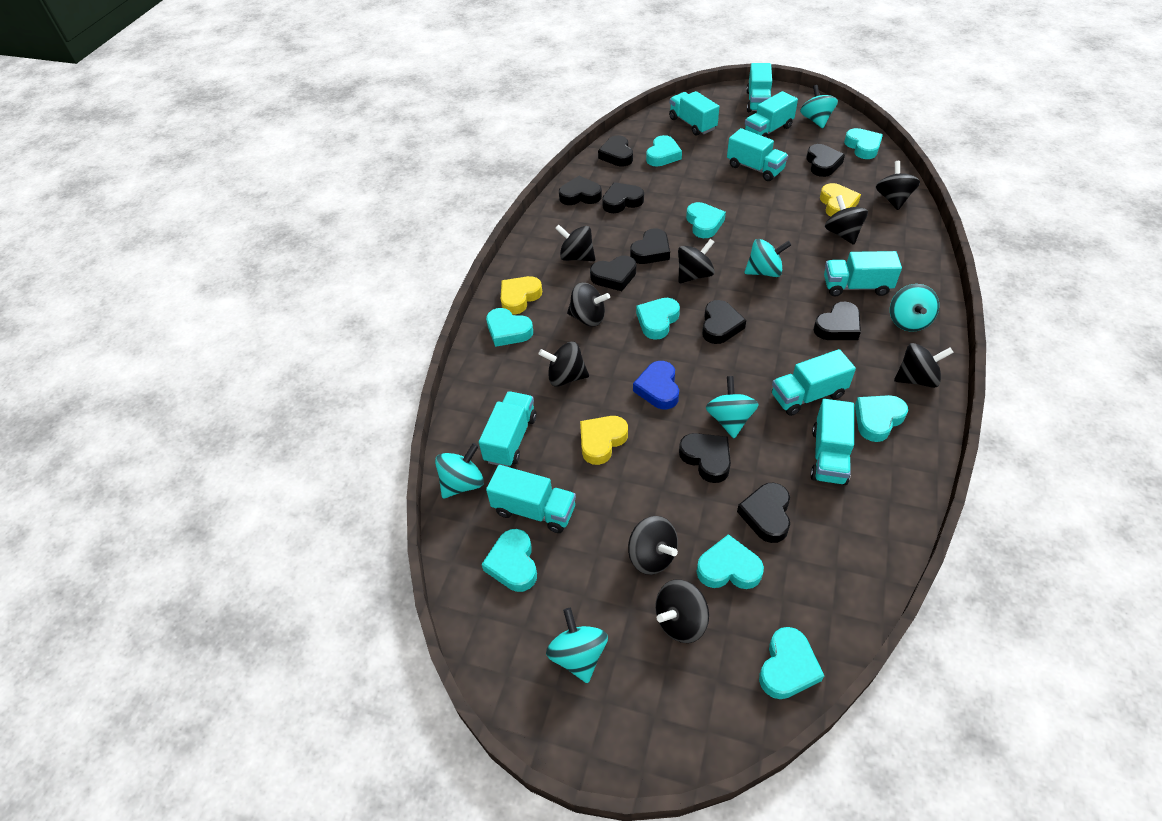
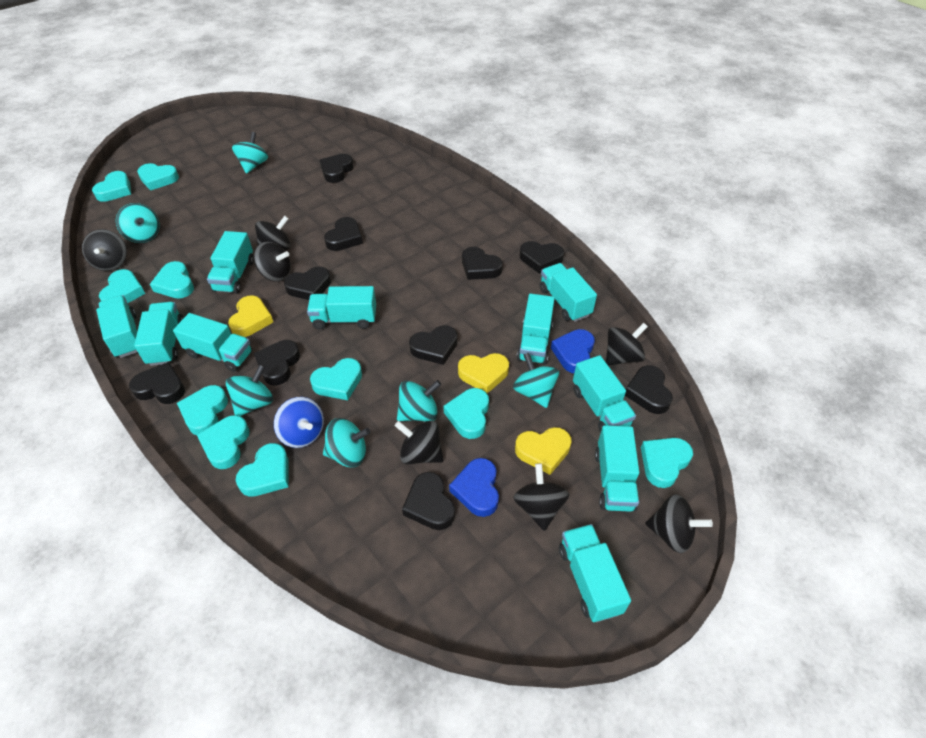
black spinning top: 9 -> 7
blue heart: 1 -> 2
blue spinning top: 0 -> 1
turquoise heart: 9 -> 10
turquoise truck: 9 -> 10

